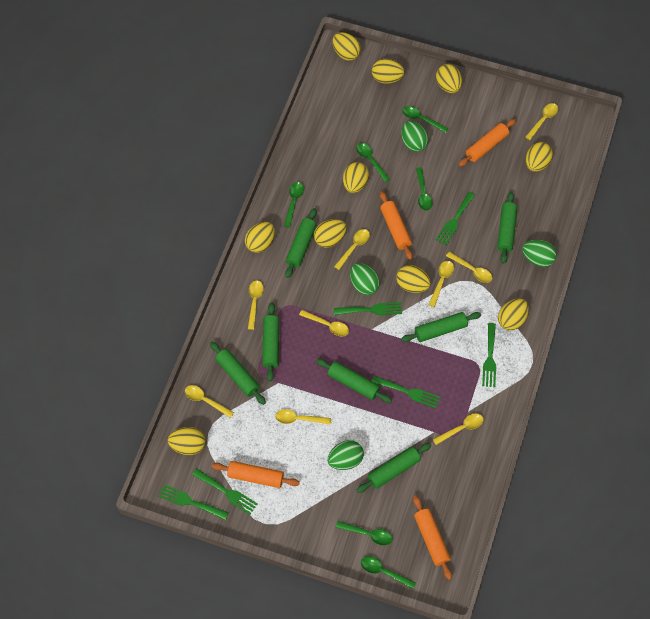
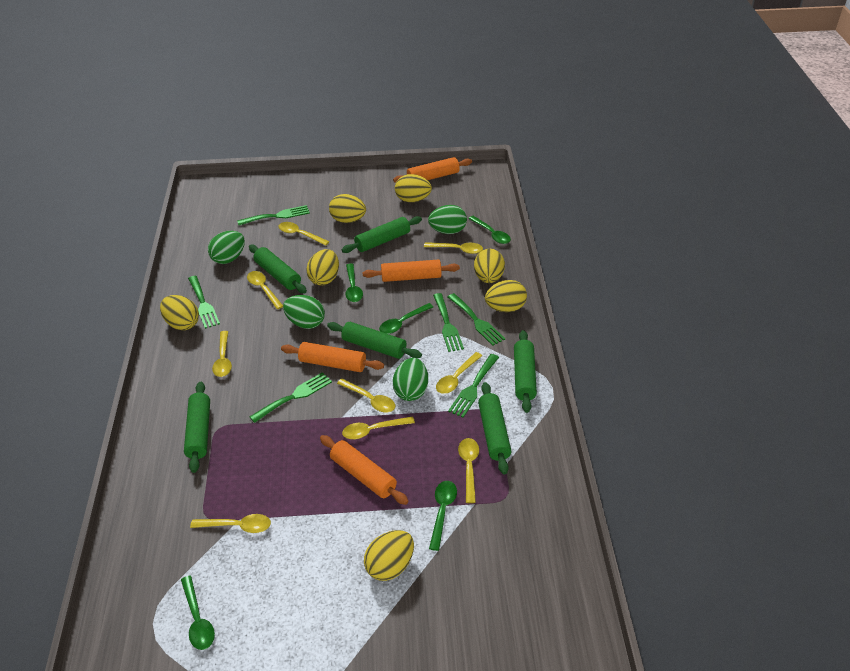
green rolling pin: 7 -> 6
green spoon: 6 -> 5
yellow egg: 10 -> 7

